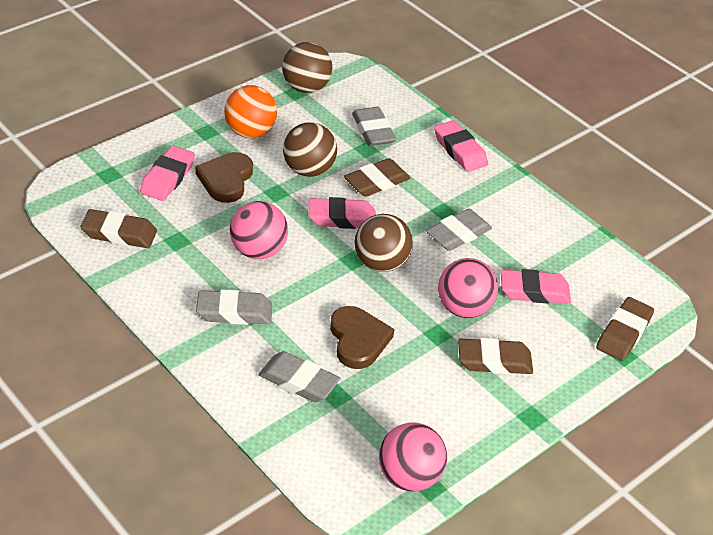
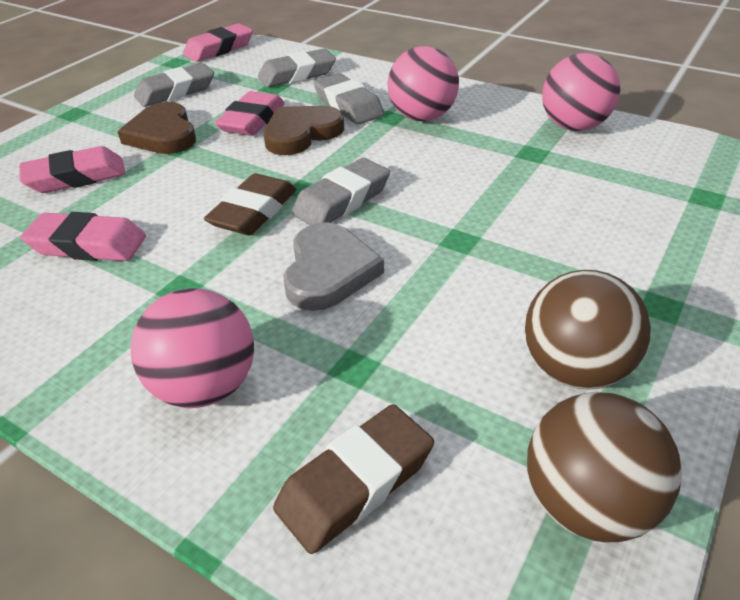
brown ball: 3 -> 2
brown eraser: 4 -> 2
grey heart: 0 -> 1
orange ball: 1 -> 0

